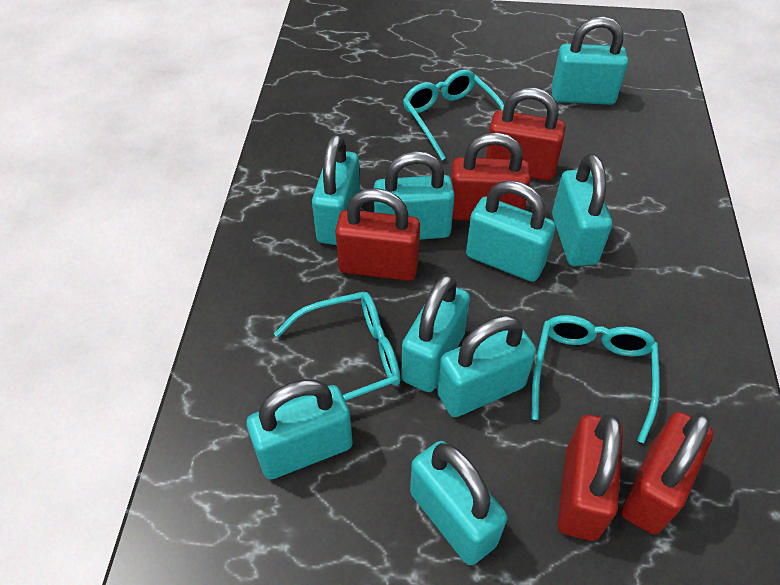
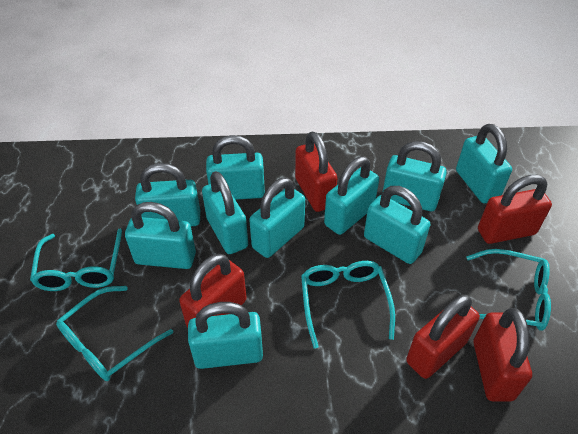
turquoise glasses: 3 -> 4
turquoise padlock: 9 -> 10

